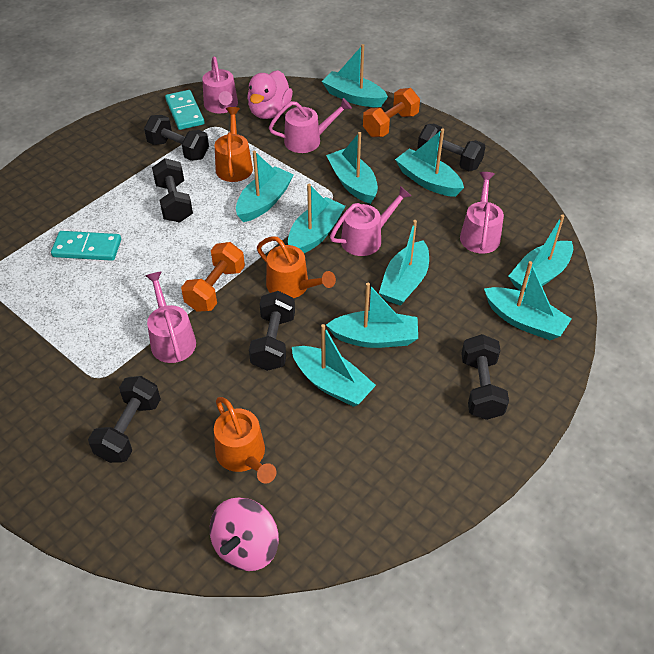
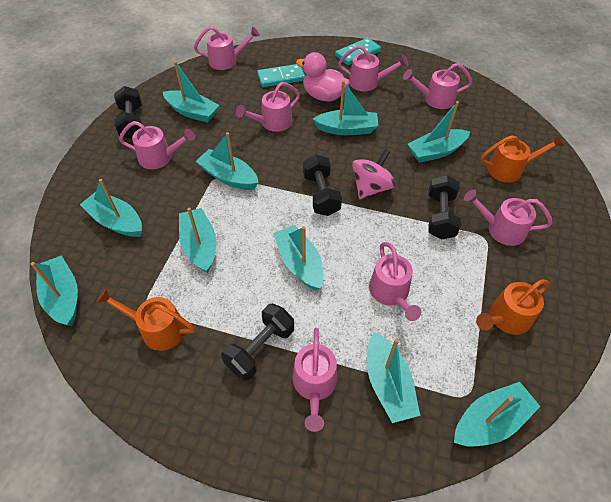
black dumbbell: 6 -> 4
orange dumbbell: 2 -> 0
pink watering can: 5 -> 8

